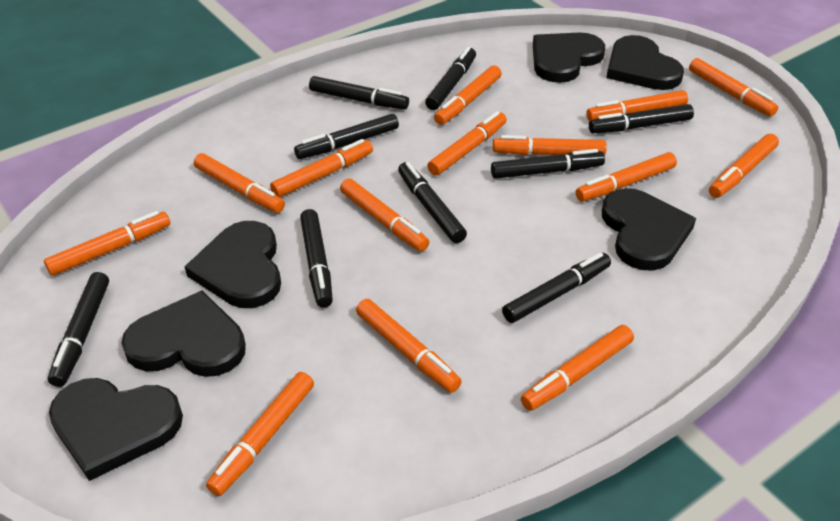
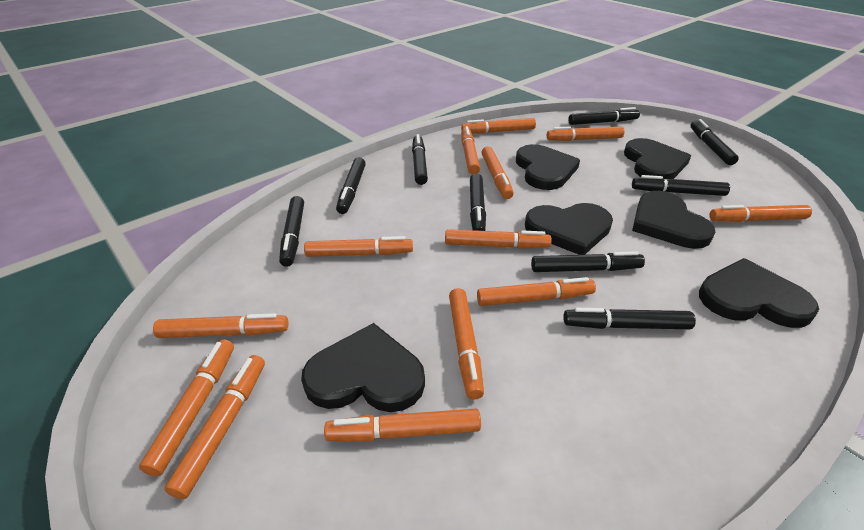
orange marker: 14 -> 13

